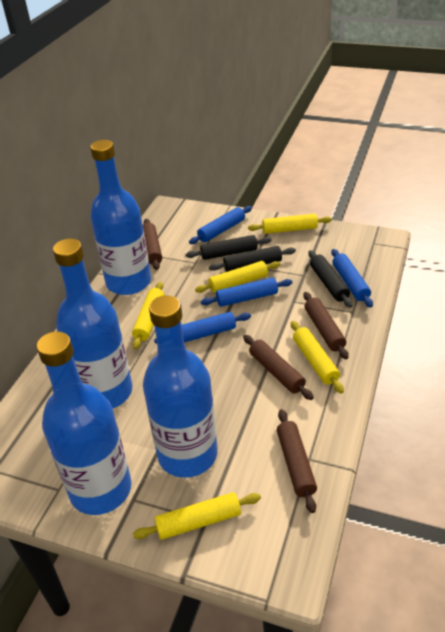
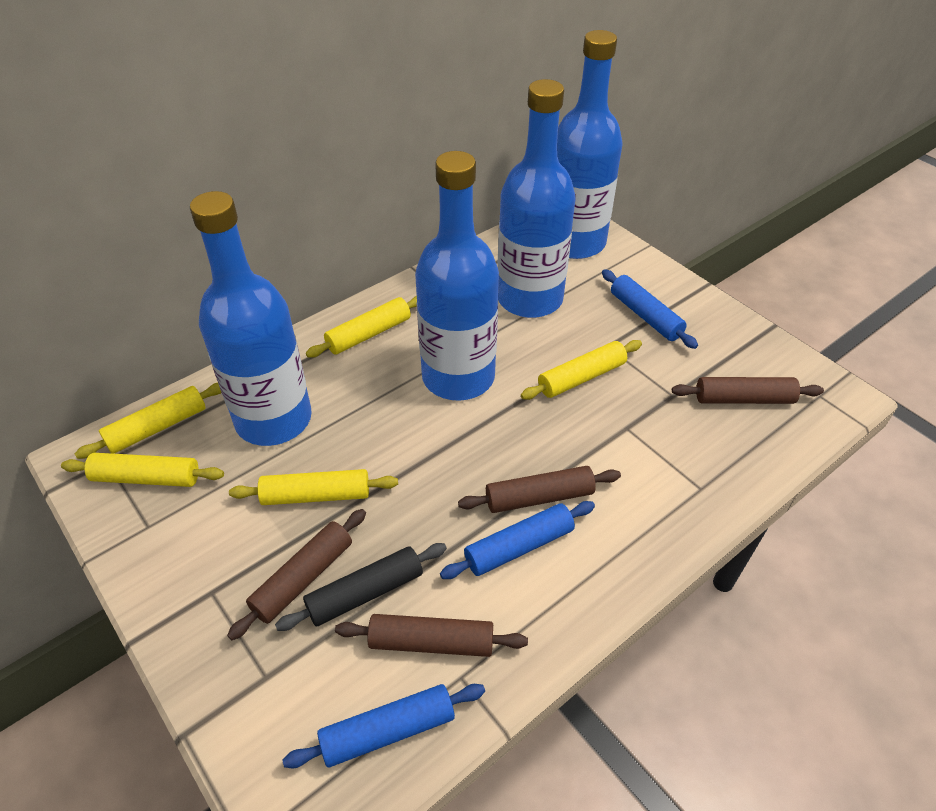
black rolling pin: 3 -> 1
blue rolling pin: 4 -> 3

